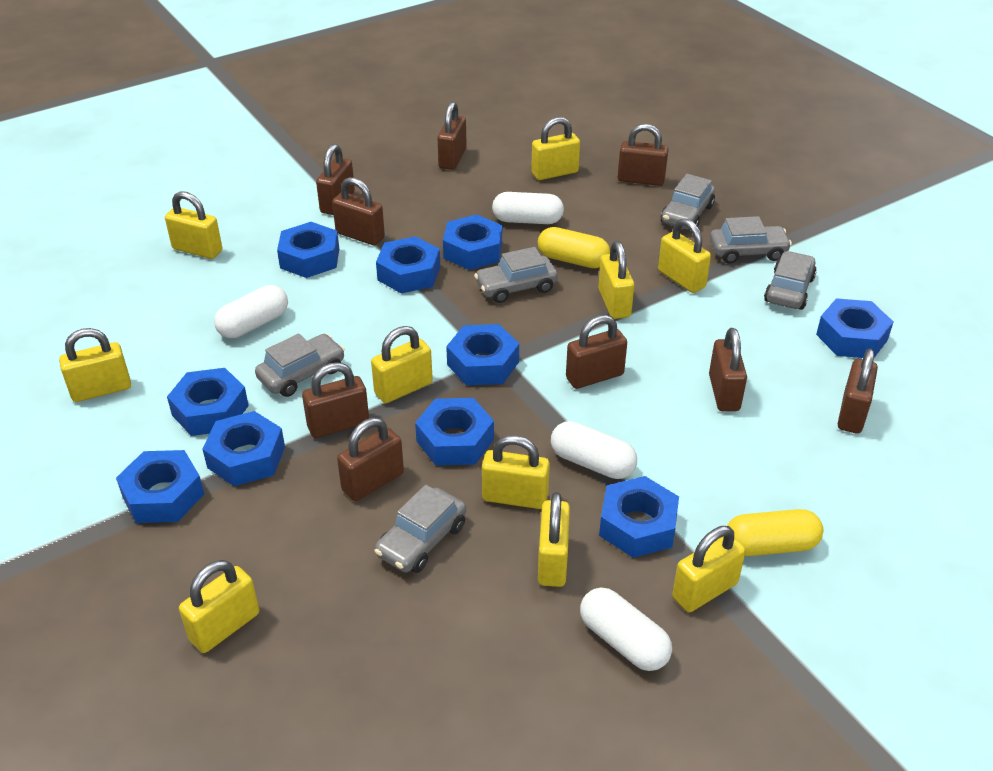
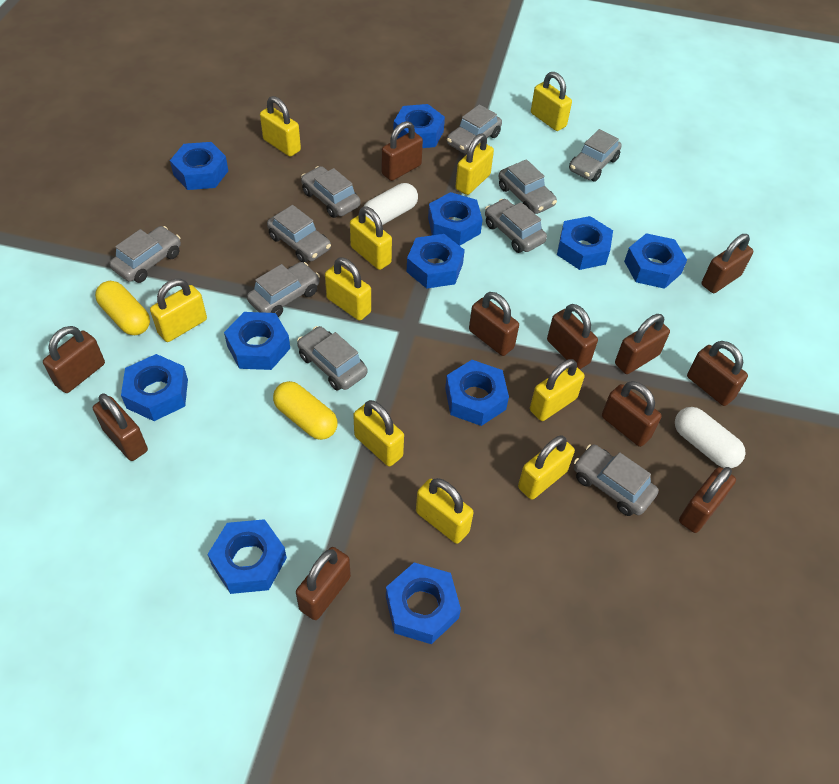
blue nut: 10 -> 11
brown padlock: 9 -> 11
grey car: 6 -> 10
white capsule: 4 -> 2

